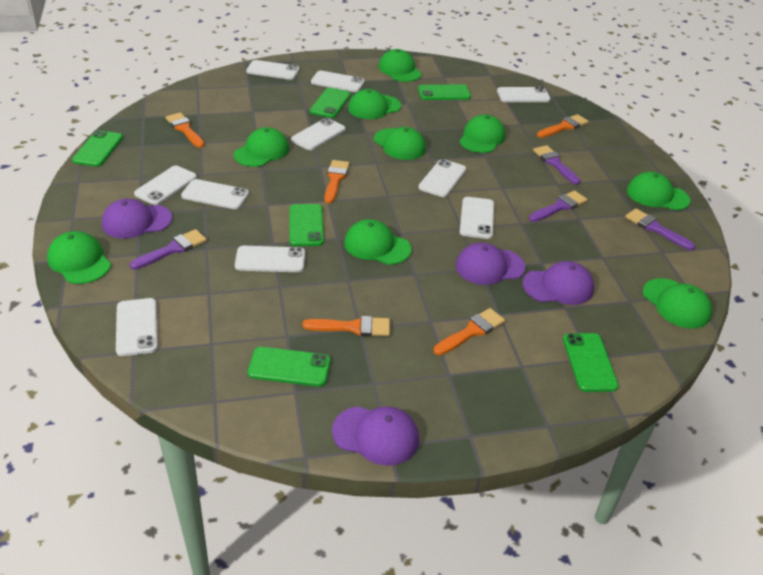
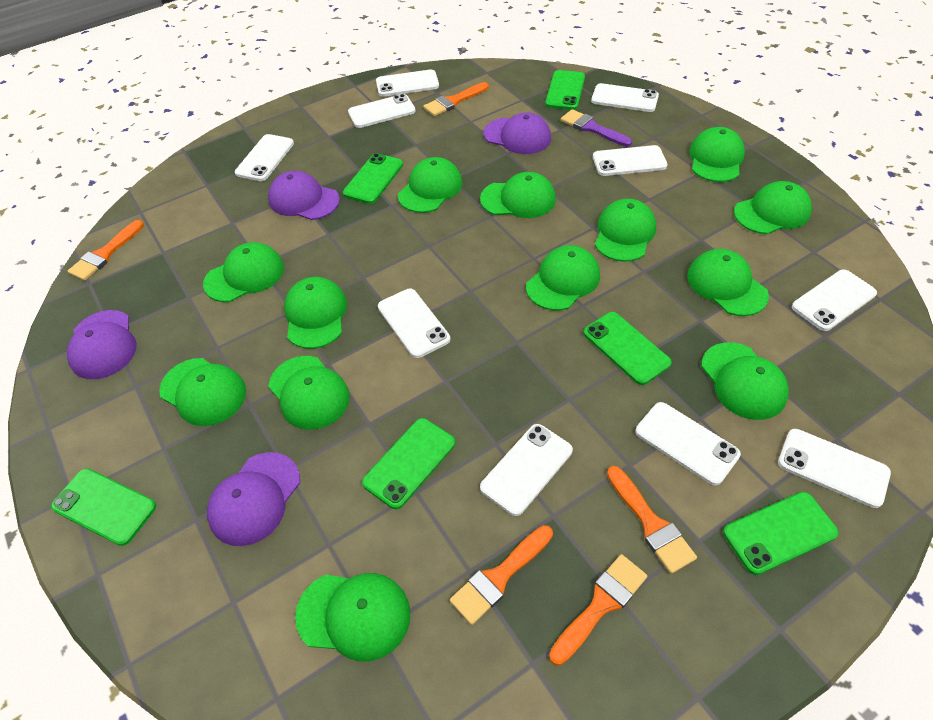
green cap: 9 -> 13
purple brush: 4 -> 1

